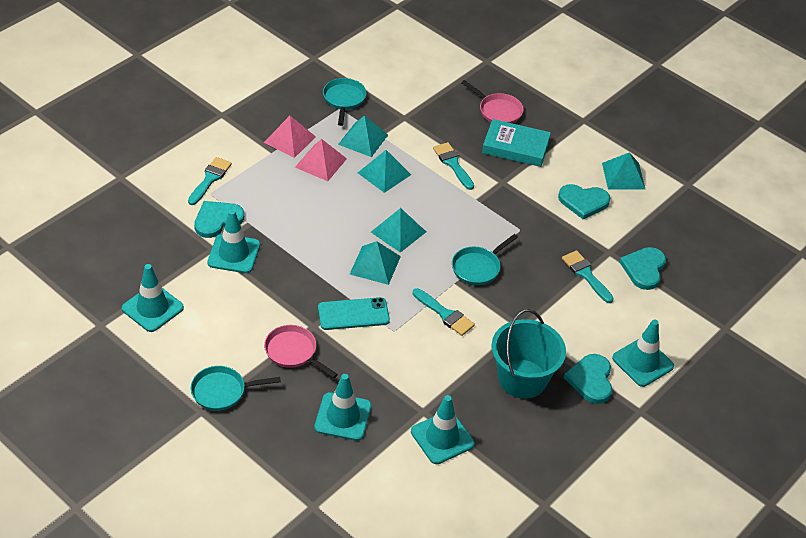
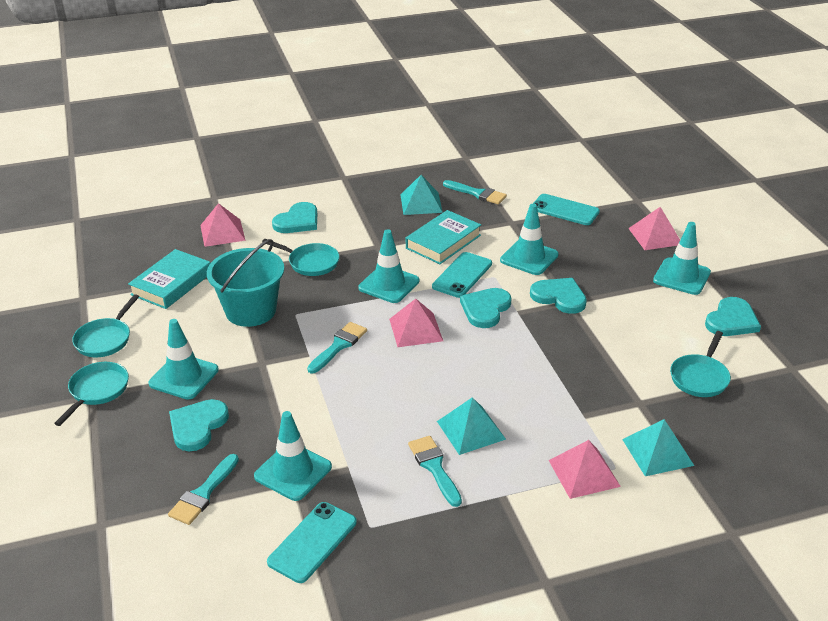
pink pan: 2 -> 0
pink pyramid: 2 -> 4
turquoise book: 1 -> 2
turquoise heart: 4 -> 5
turquoise pan: 3 -> 4
turquoise phone: 1 -> 3
turquoise pyramid: 5 -> 3

